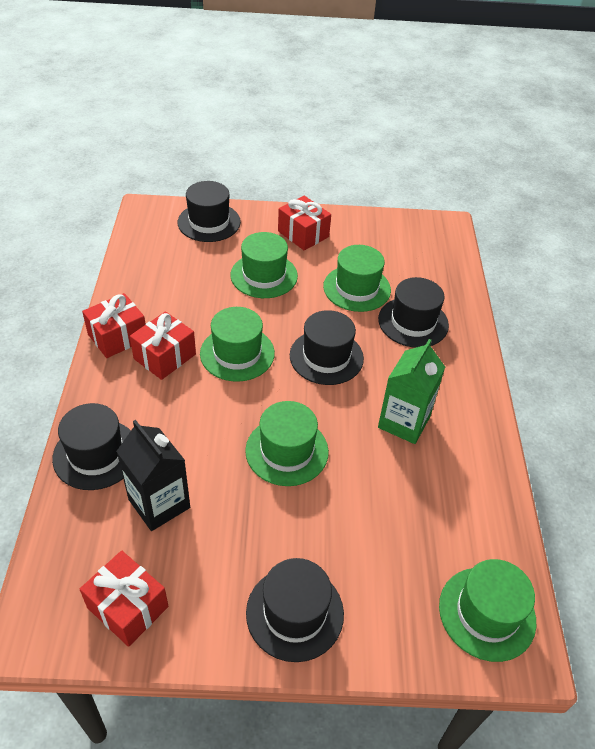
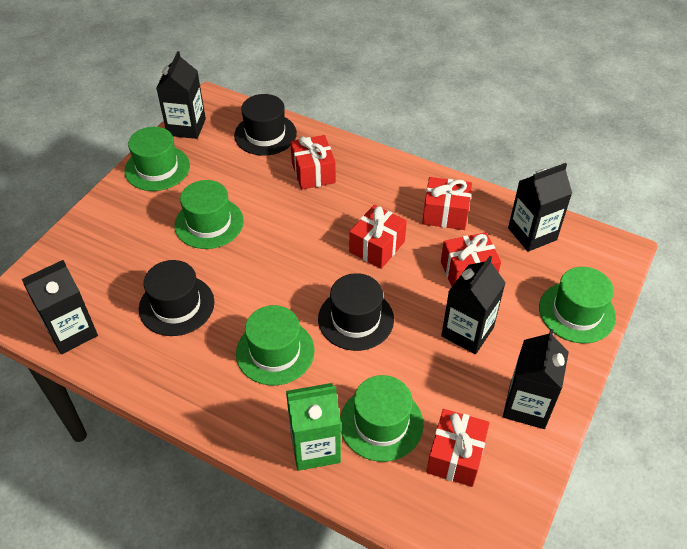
black carton: 1 -> 5
black hat: 5 -> 3
red gift: 4 -> 5

